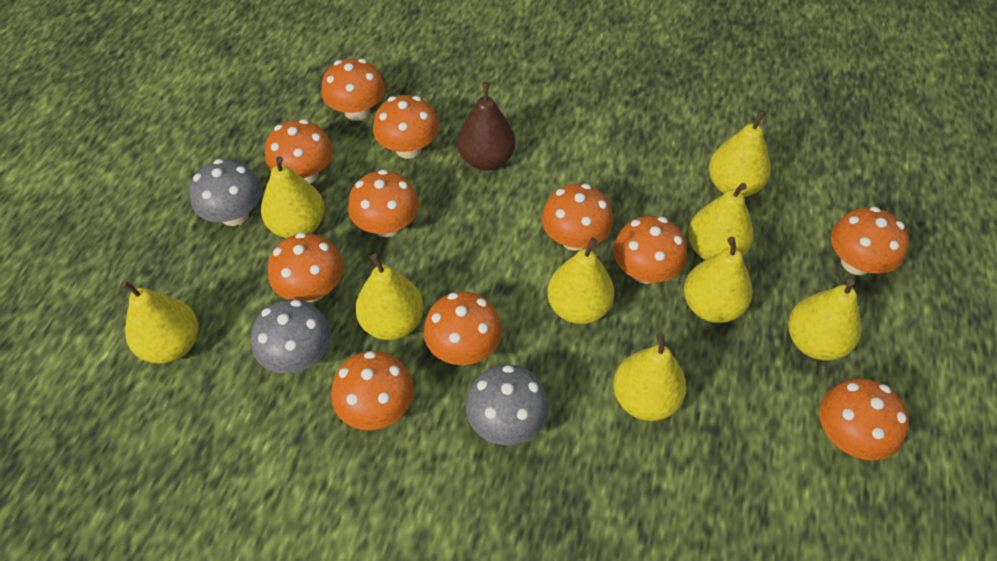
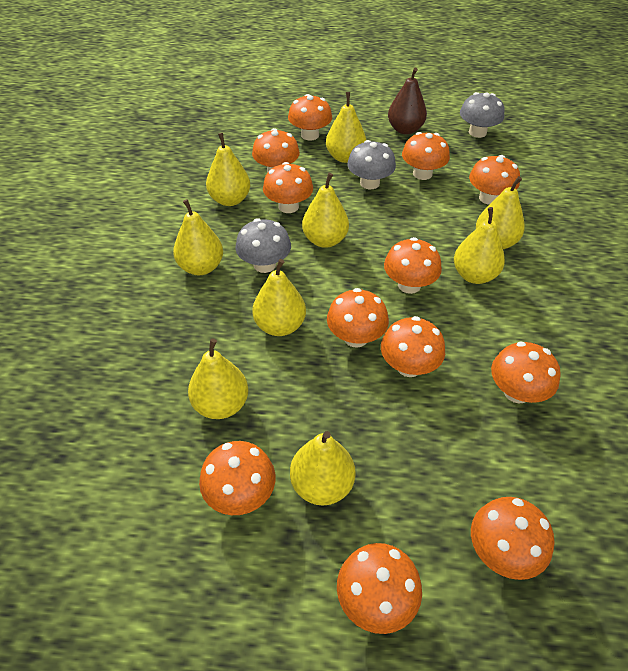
orange mushroom: 11 -> 12

